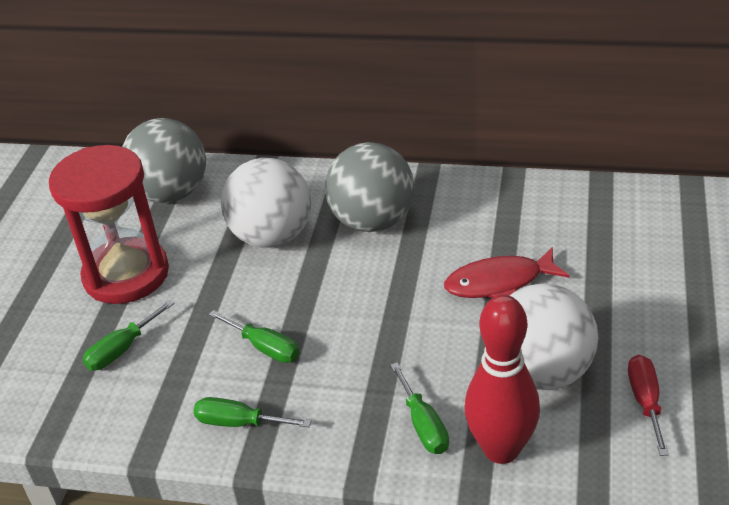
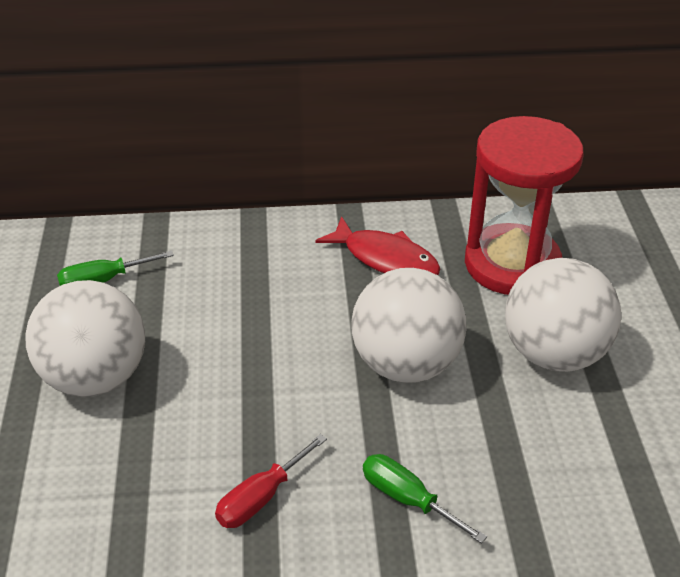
green screwdriver: 4 -> 2
grey ball: 2 -> 0
red bowling pin: 1 -> 0
white ball: 2 -> 3

